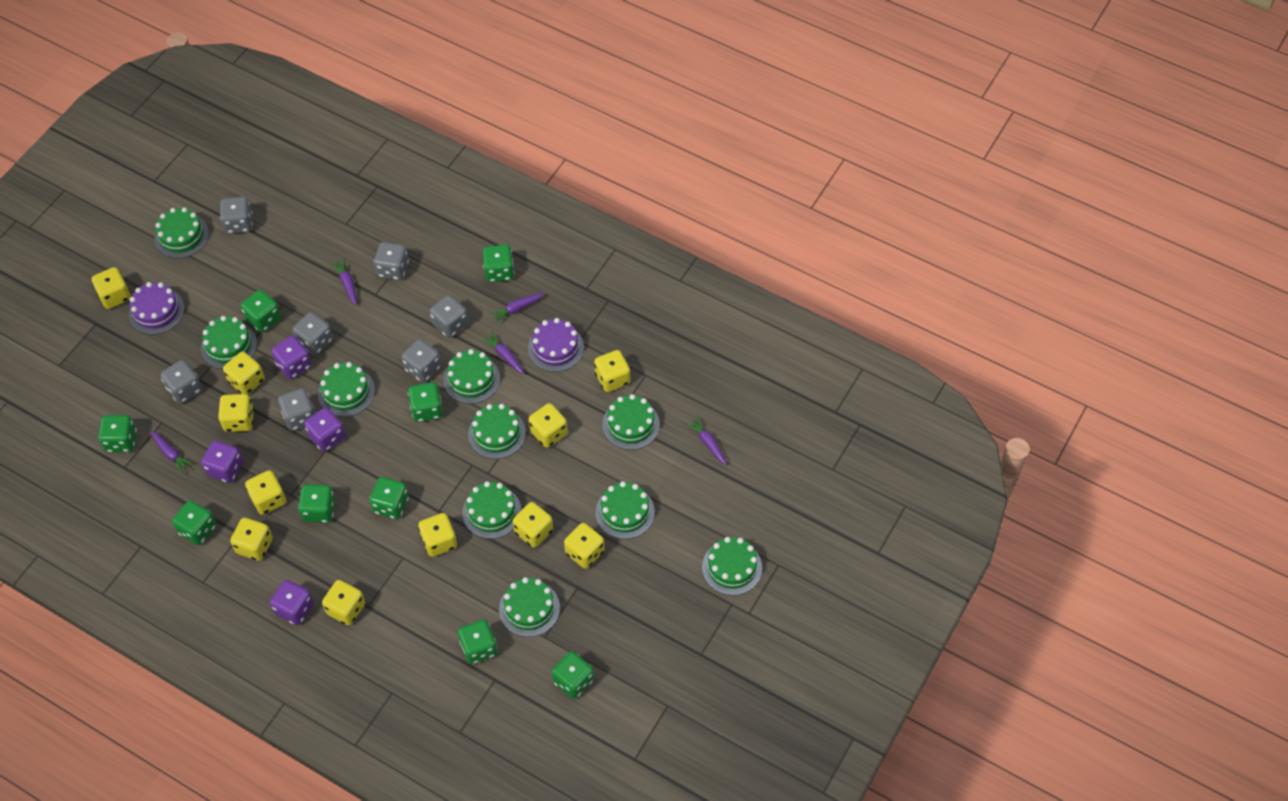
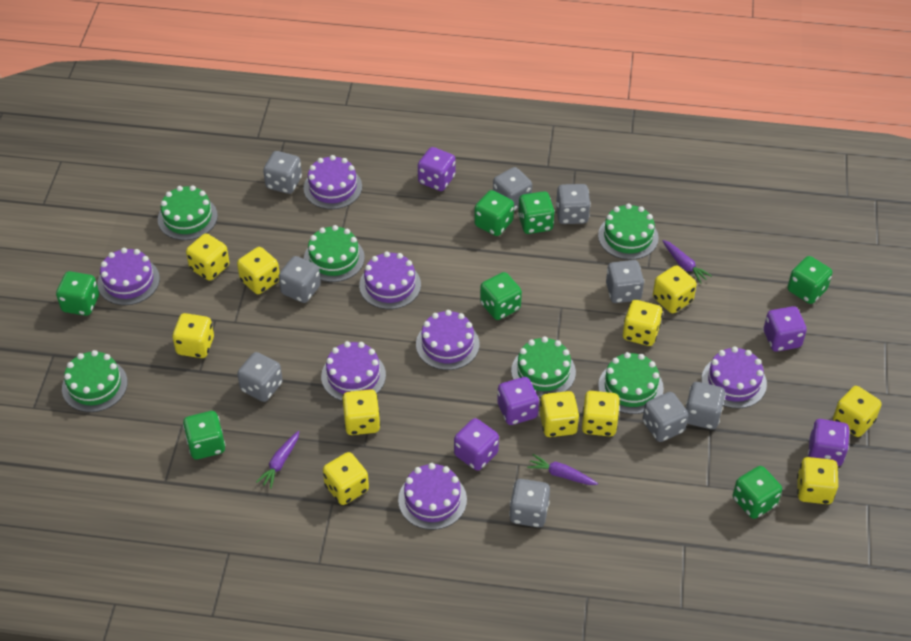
green cake: 10 -> 6
green dice: 9 -> 7
grey dice: 7 -> 9
purple cake: 2 -> 7
purple carrot: 5 -> 3
purple dice: 4 -> 5

